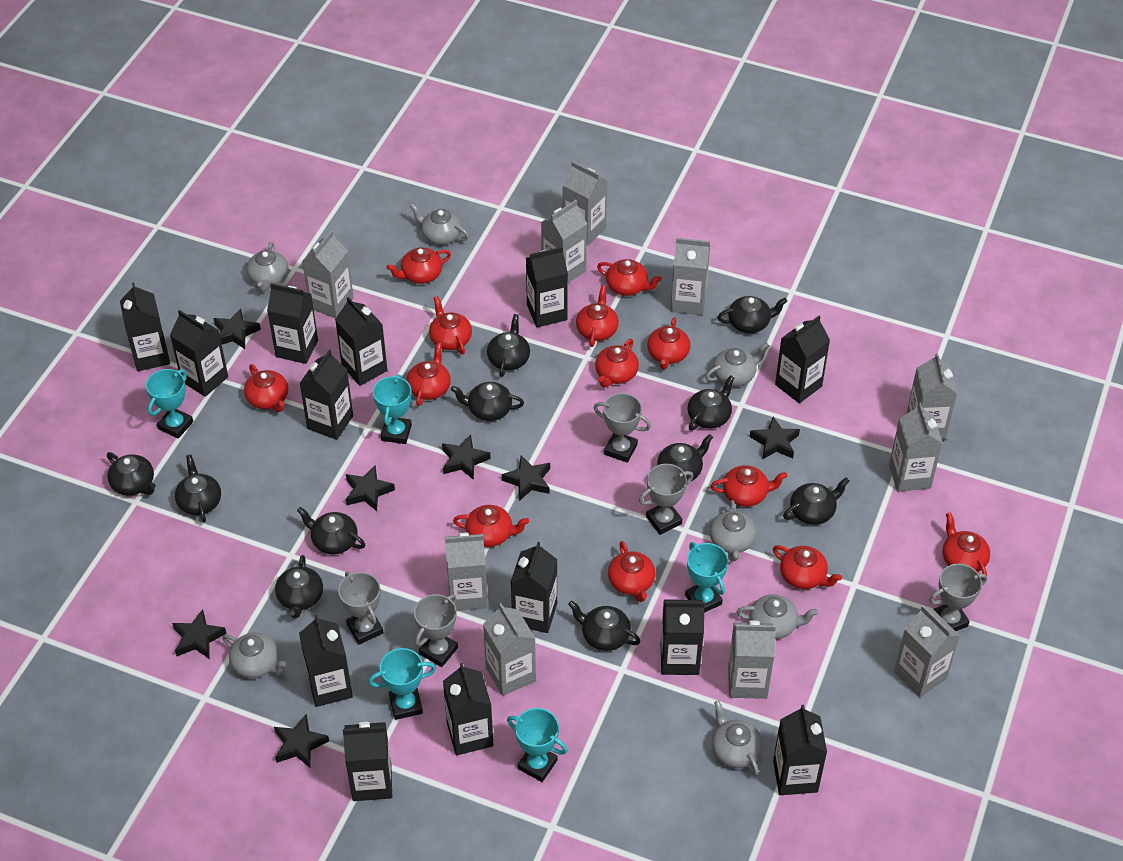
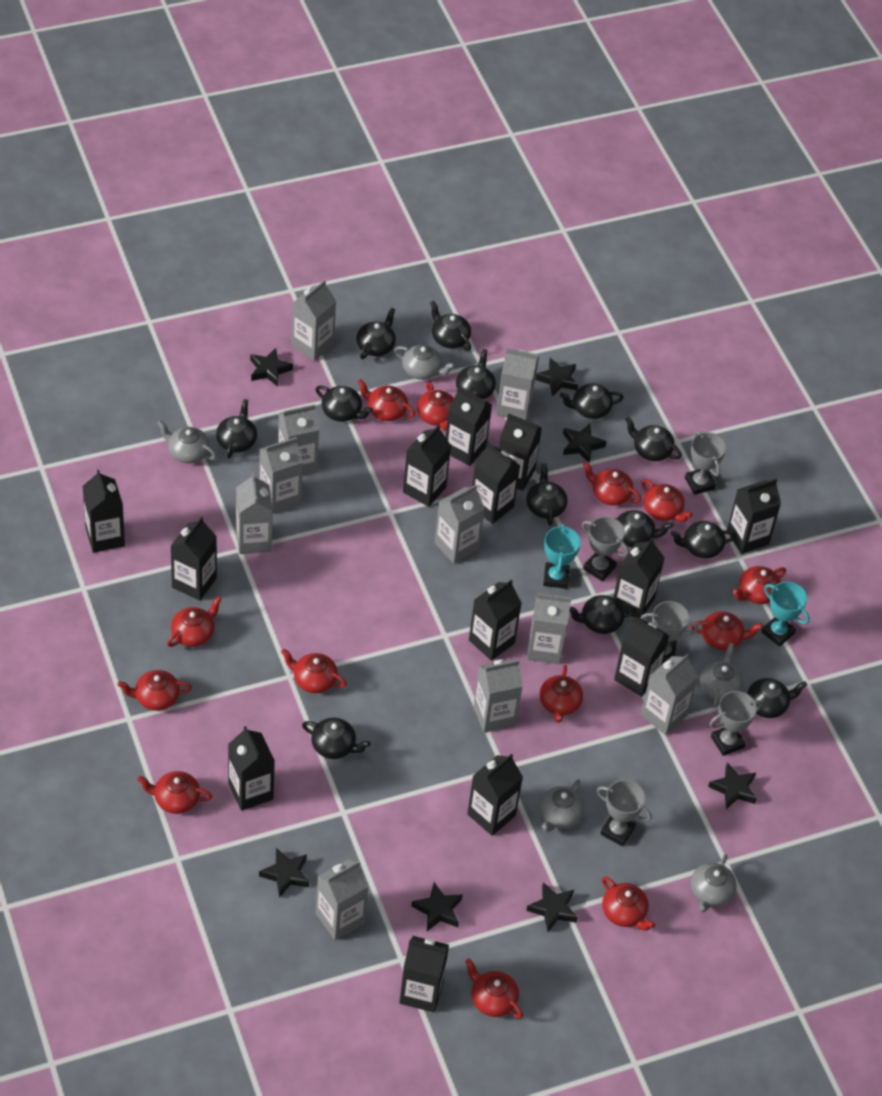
black teapot: 11 -> 13
grey teapot: 7 -> 5
turquoise trophy: 5 -> 2

